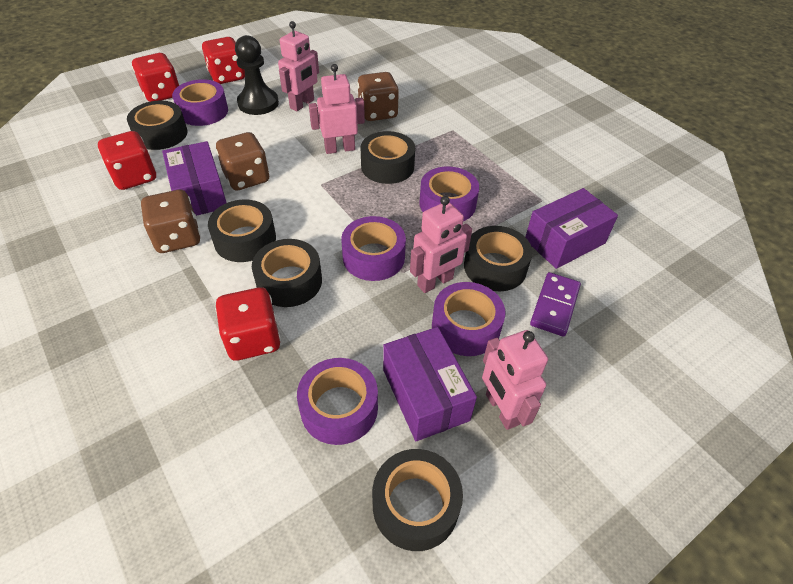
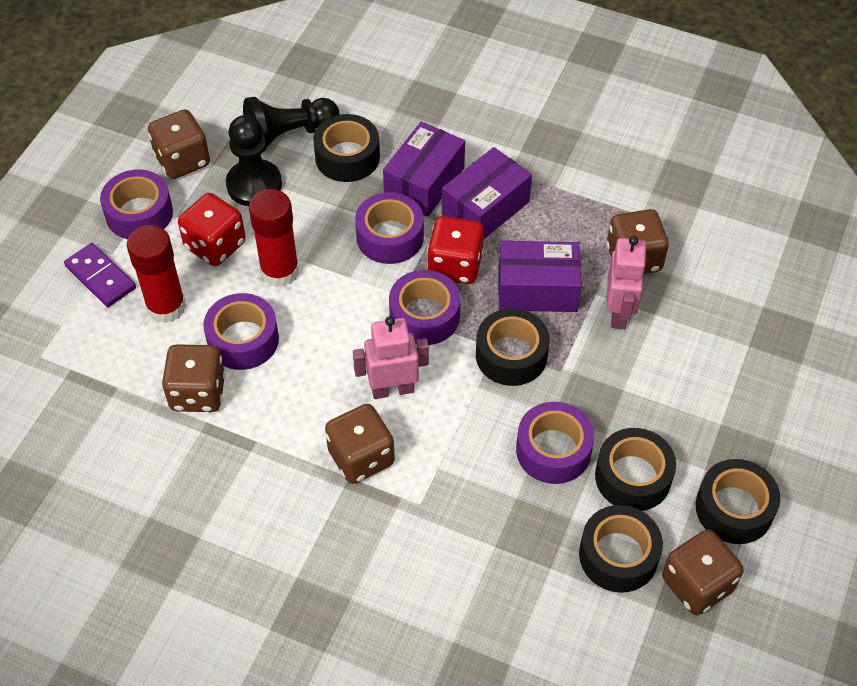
black pawn: 1 -> 2
black tape: 6 -> 5
brown dice: 3 -> 5
pink robot: 4 -> 2
red dice: 4 -> 2
red glue stick: 0 -> 2

